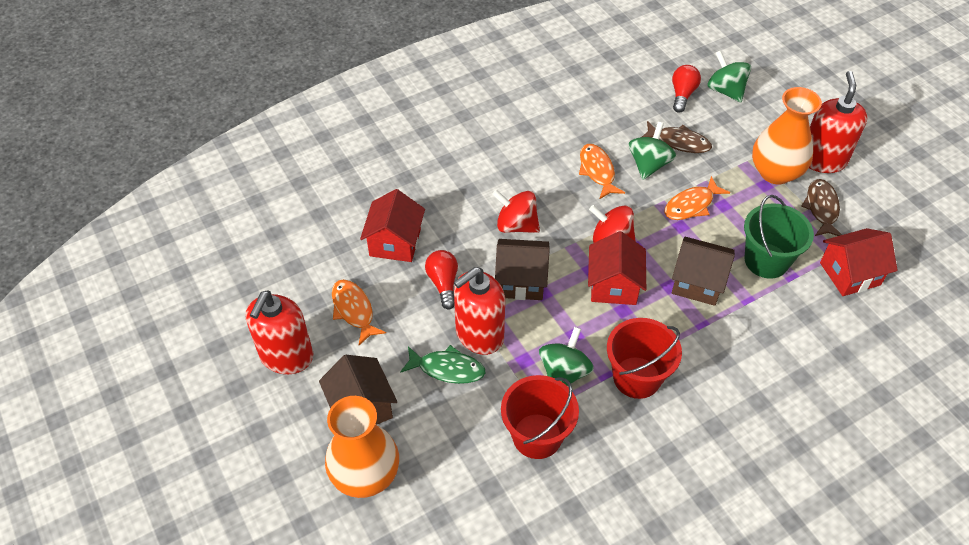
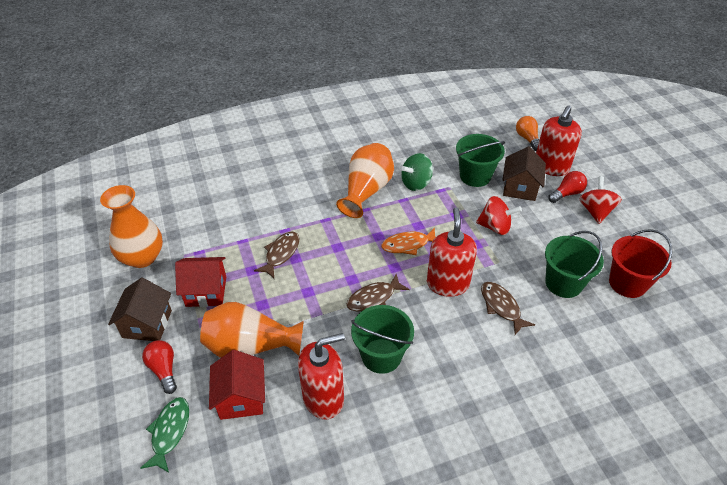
brown fish: 2 -> 3
brown house: 3 -> 2
green bucket: 1 -> 3
green spinning top: 3 -> 1
orange fish: 3 -> 1
orange light bulb: 0 -> 1
orange vase: 2 -> 3
red bucket: 2 -> 1
red house: 3 -> 2

